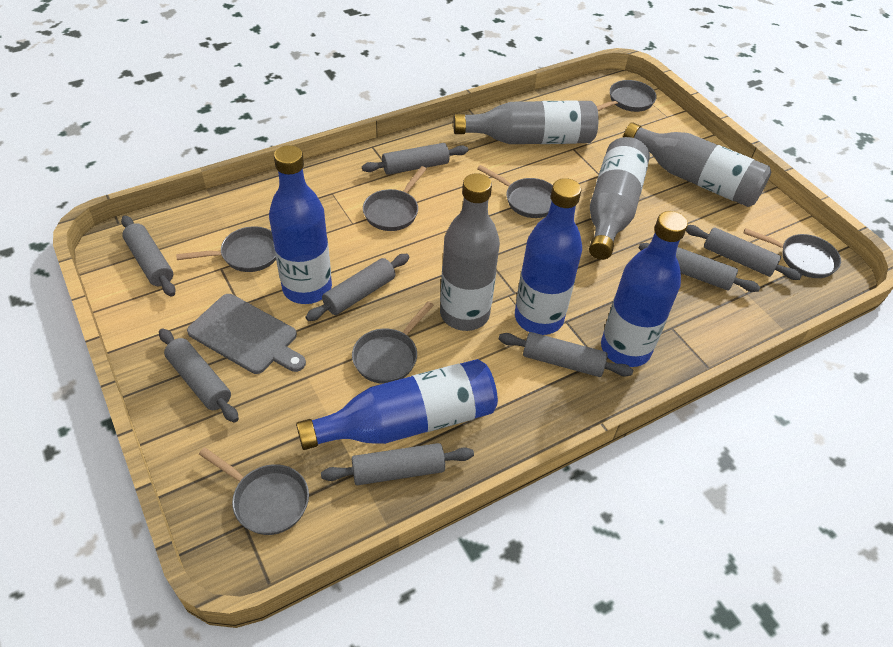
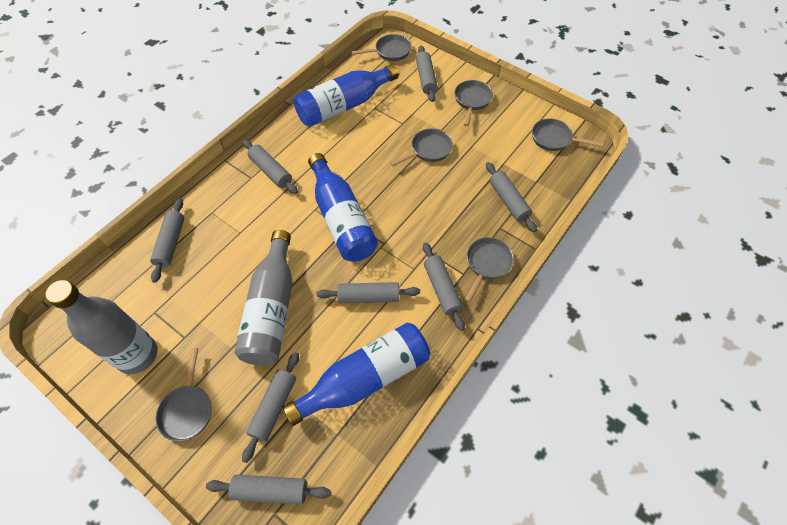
blue bottle: 4 -> 3
grey bottle: 4 -> 2
grey cutting board: 1 -> 0
grey pan: 7 -> 6

